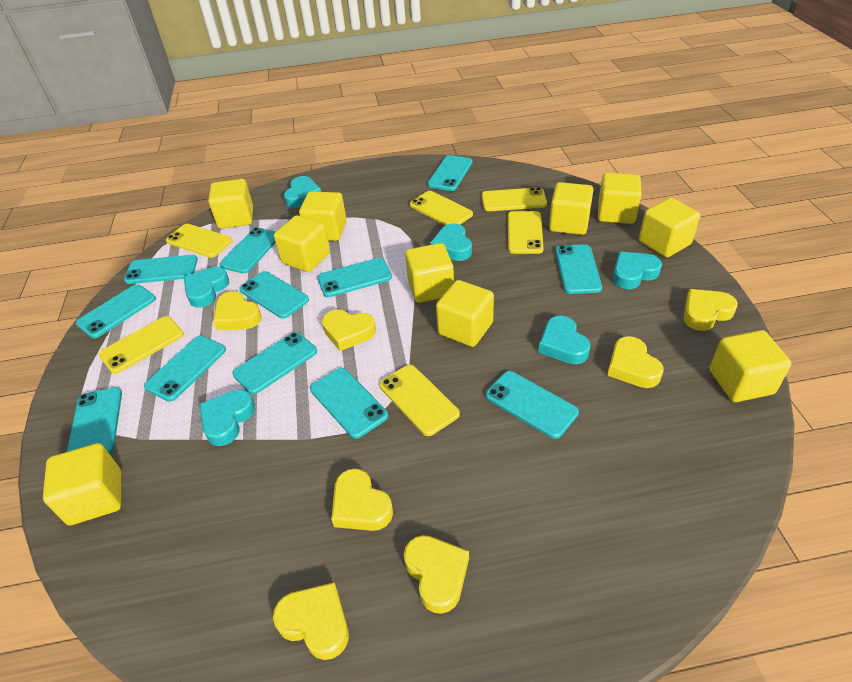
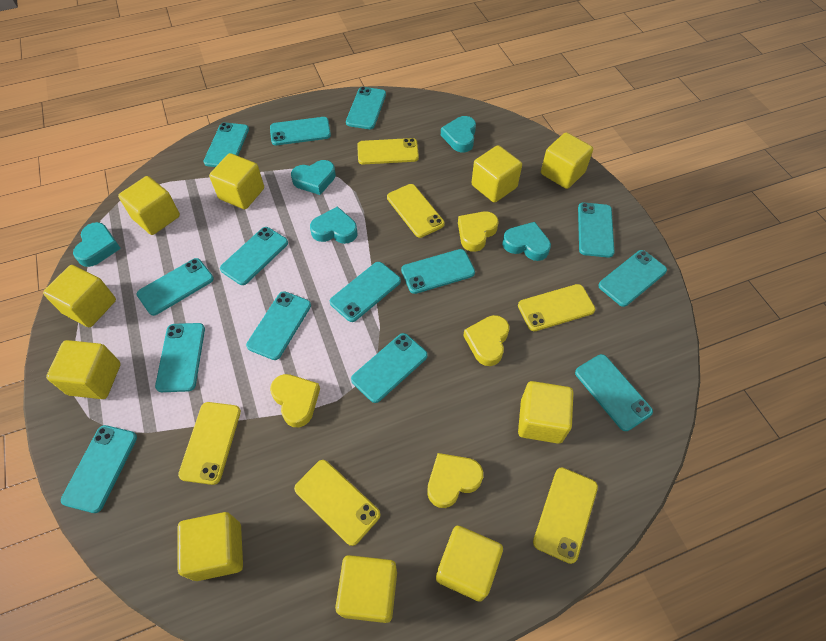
turquoise heart: 6 -> 5
turquoise phone: 12 -> 14
yellow heart: 7 -> 4

